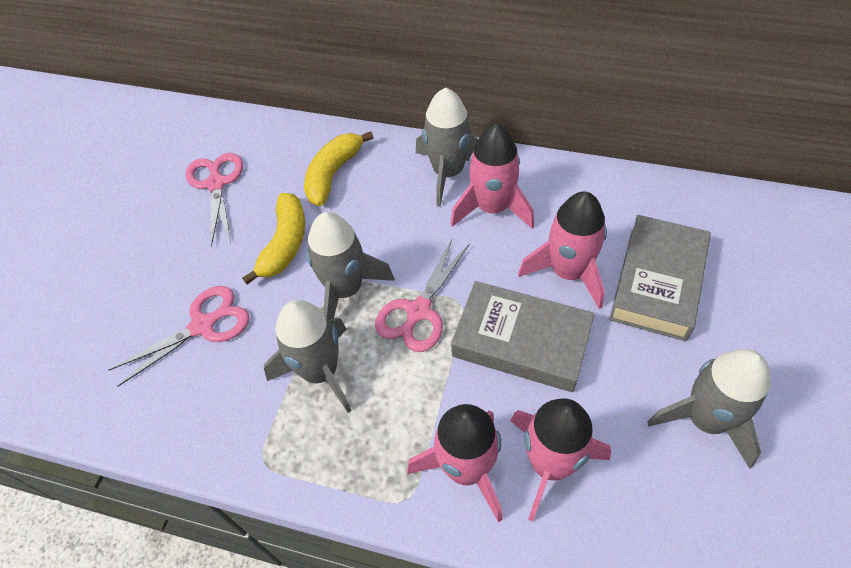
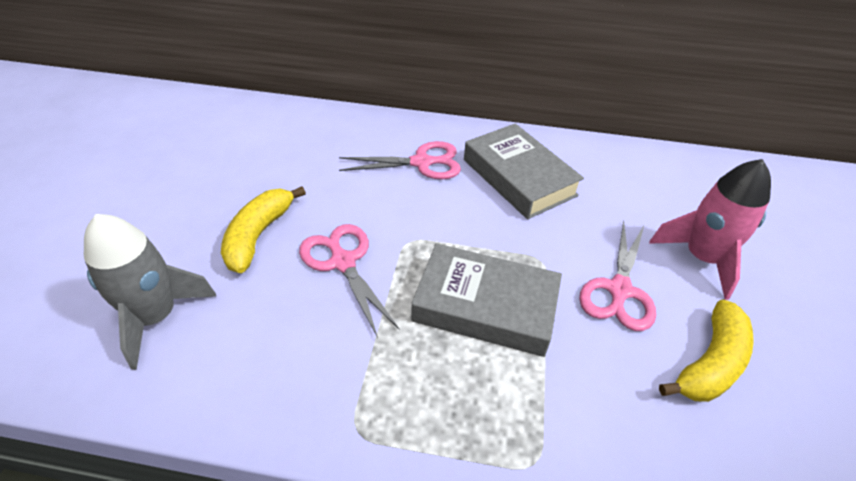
grey rocket: 4 -> 1
pink rocket: 4 -> 1

